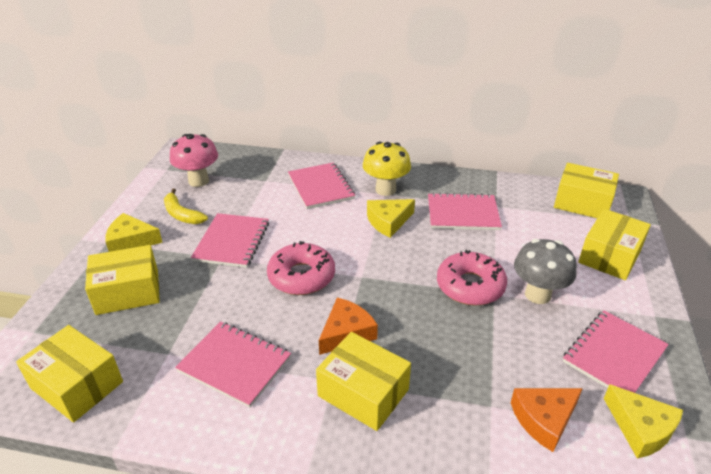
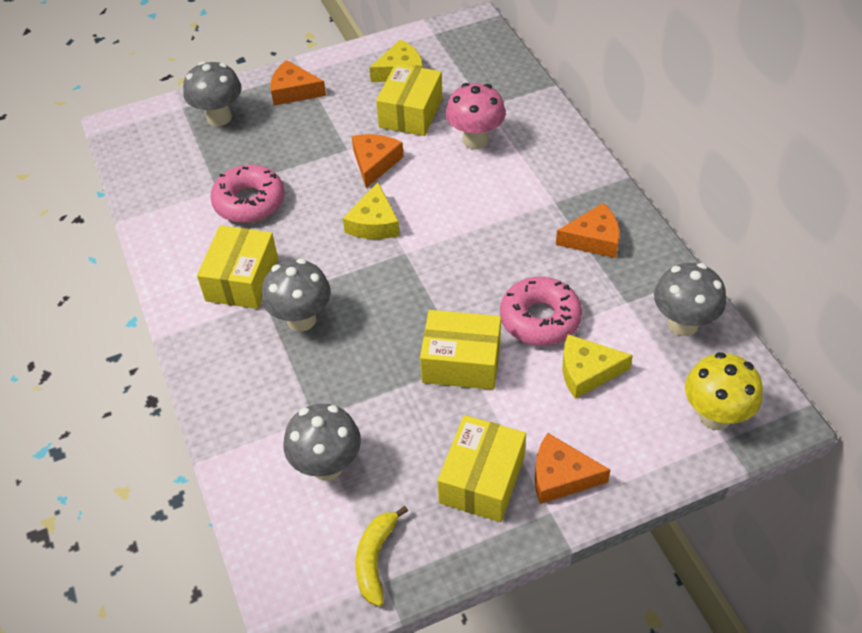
grey mushroom: 1 -> 4
orange cheese: 2 -> 4
pink notebook: 5 -> 0
yellow box: 5 -> 4

